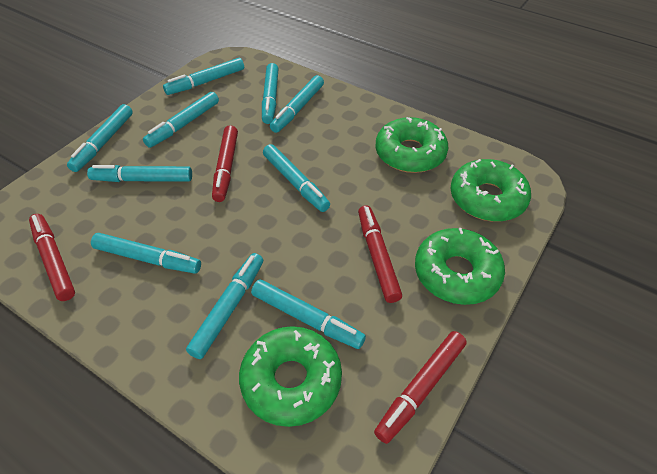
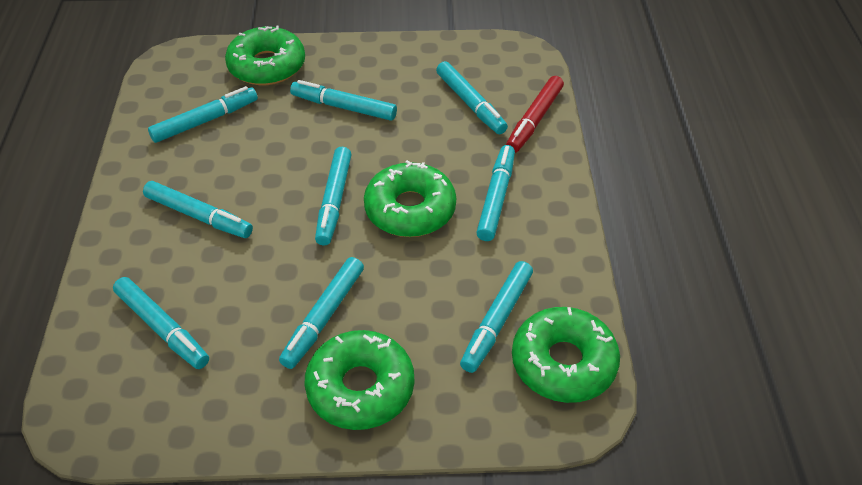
red marker: 4 -> 1
turquoise marker: 10 -> 9

